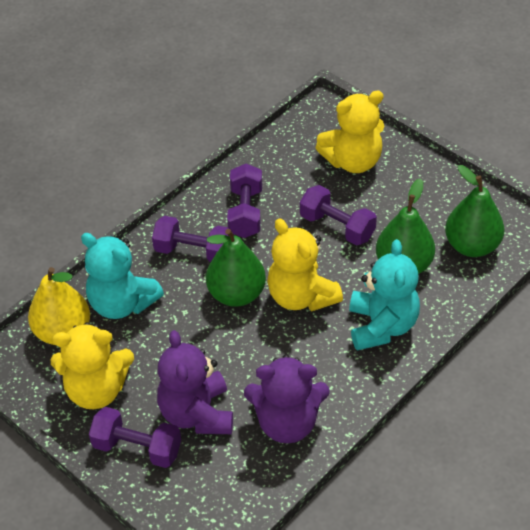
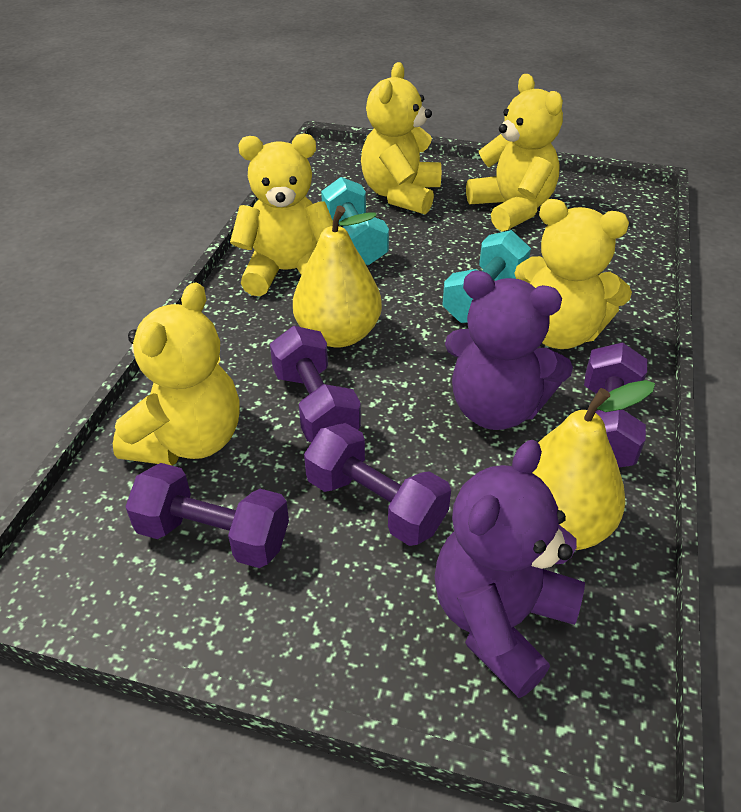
green pear: 3 -> 0
turquoise dumbbell: 0 -> 2
turquoise teddy bear: 2 -> 0
yellow pear: 1 -> 2
yellow teddy bear: 3 -> 5

